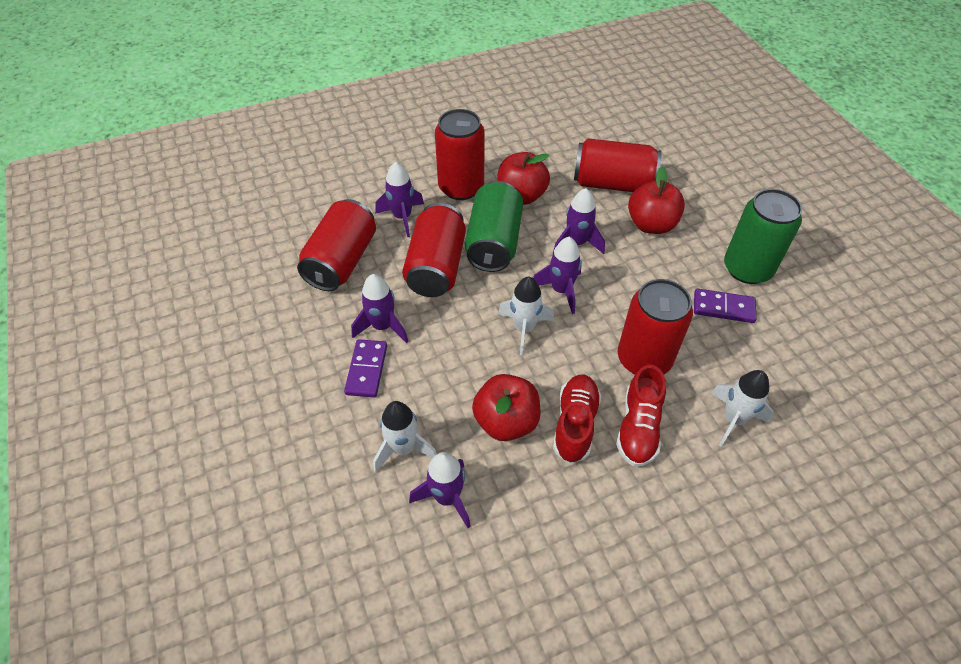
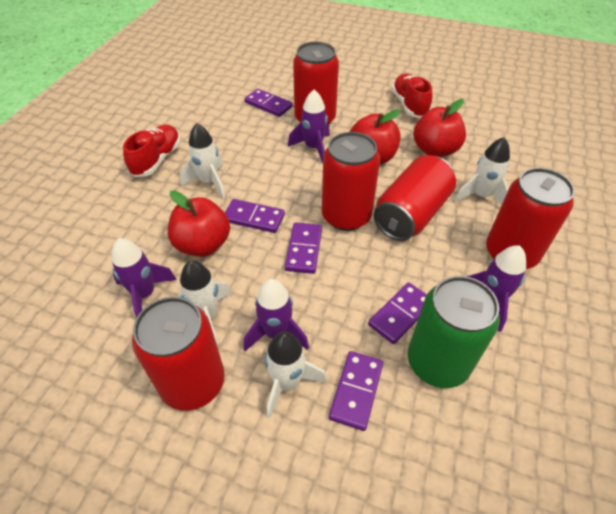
green can: 2 -> 1
purple domino: 2 -> 5
purple rocket: 5 -> 4
white rocket: 3 -> 4

